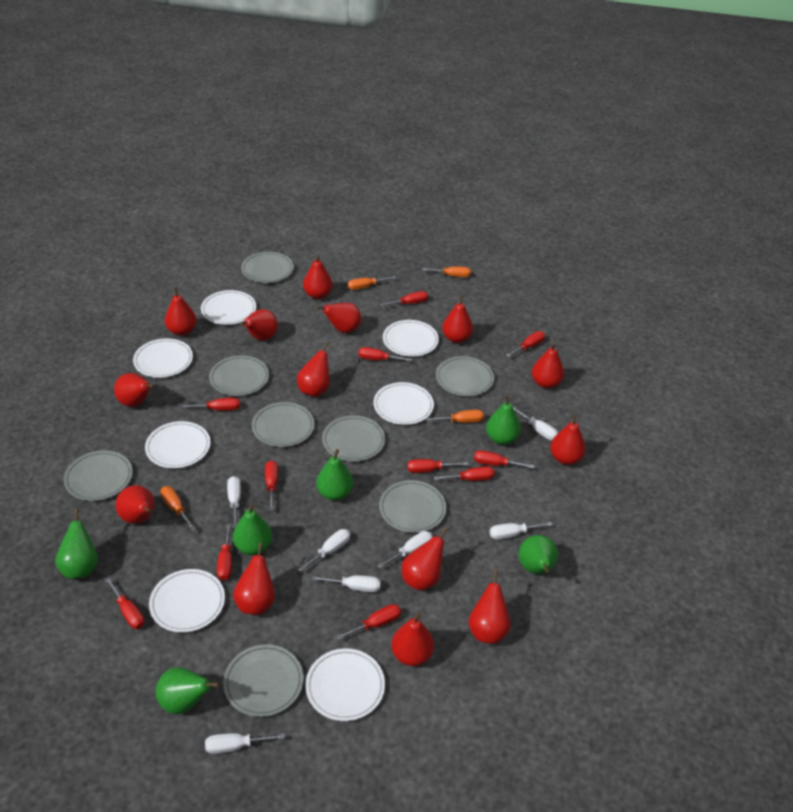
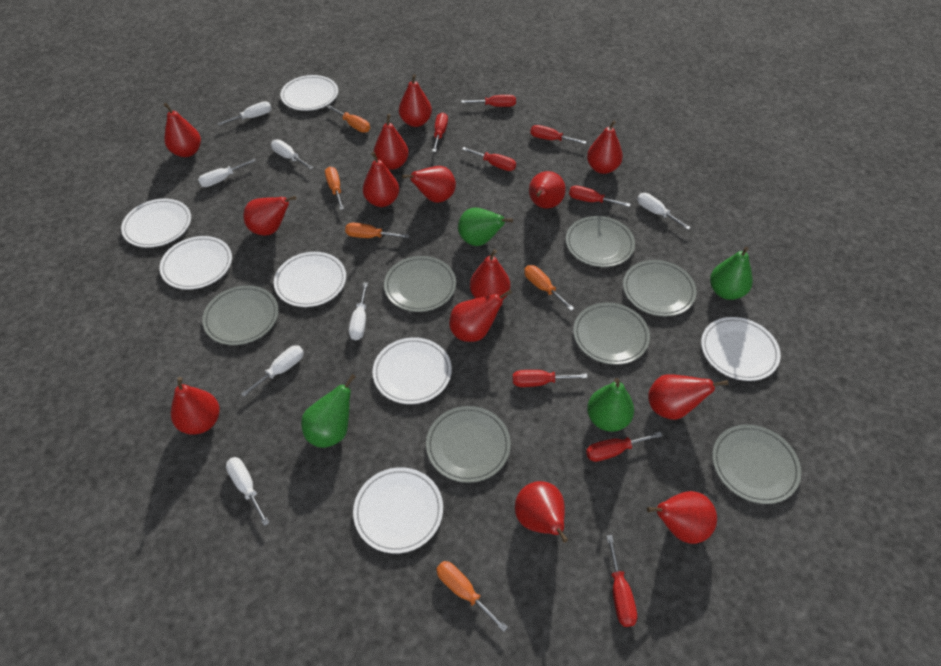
green pear: 6 -> 4
grey plate: 8 -> 7
orange screwdriver: 4 -> 5
red screwdriver: 11 -> 8

